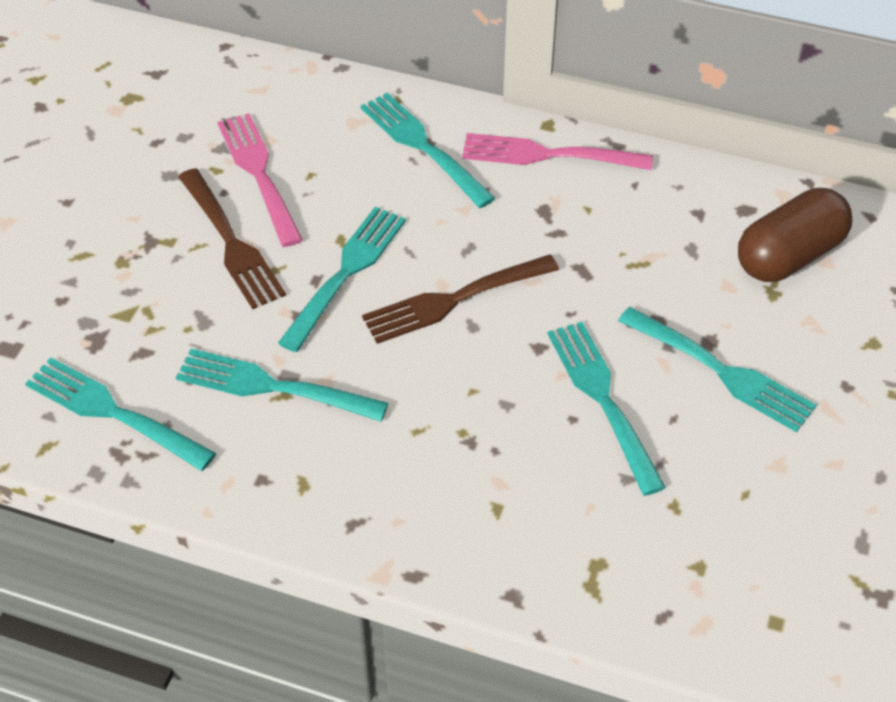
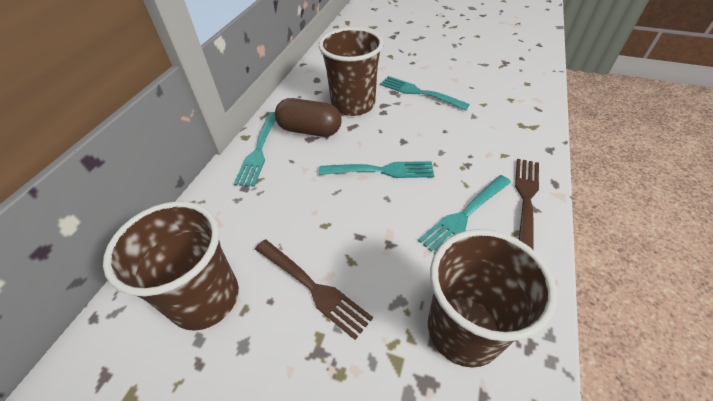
brown cup: 0 -> 3
pink fork: 2 -> 0
turquoise fork: 6 -> 4

